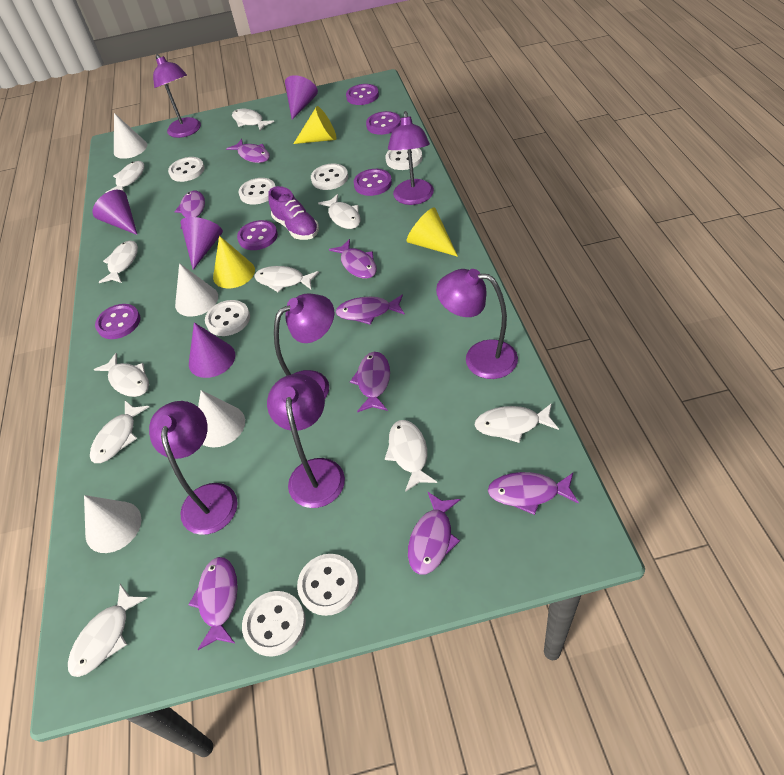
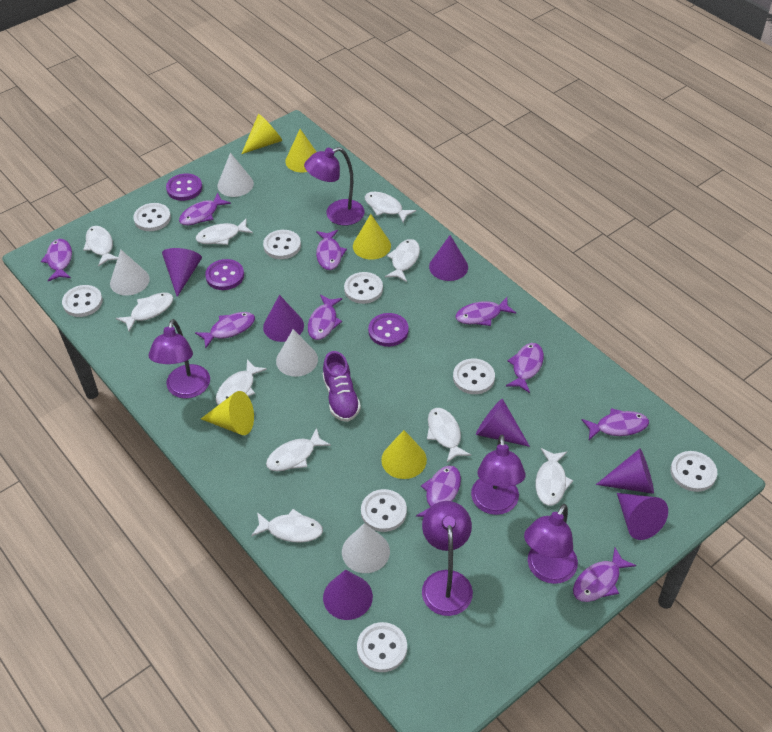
purple button: 5 -> 3
purple cone: 4 -> 7
purple fish: 8 -> 10
purple lamp: 6 -> 5
white button: 7 -> 8
yellow cone: 3 -> 5

